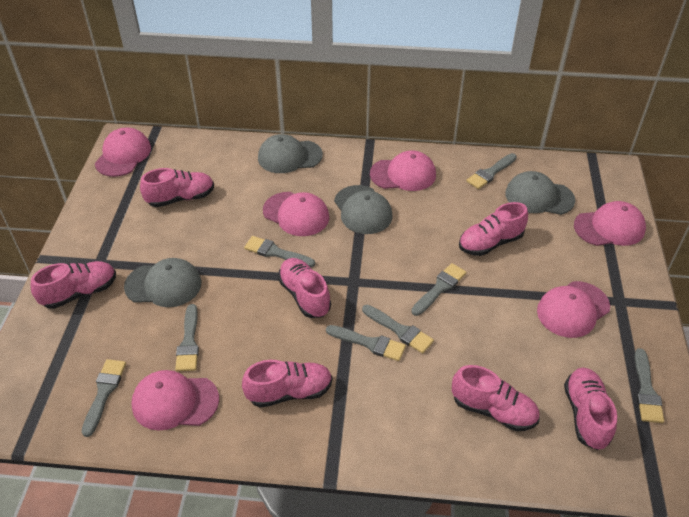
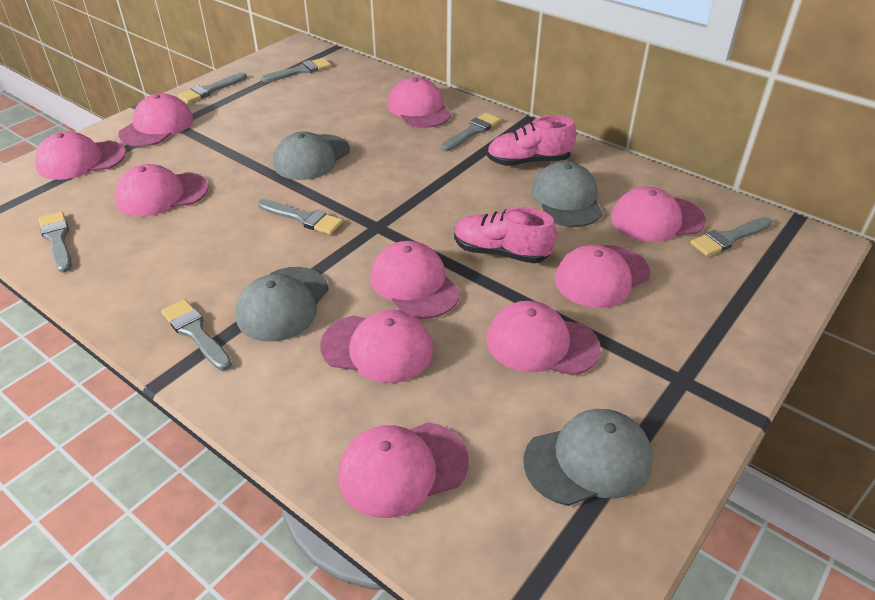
grey brush: 8 -> 7
pink cap: 6 -> 10
pink shoe: 7 -> 2

